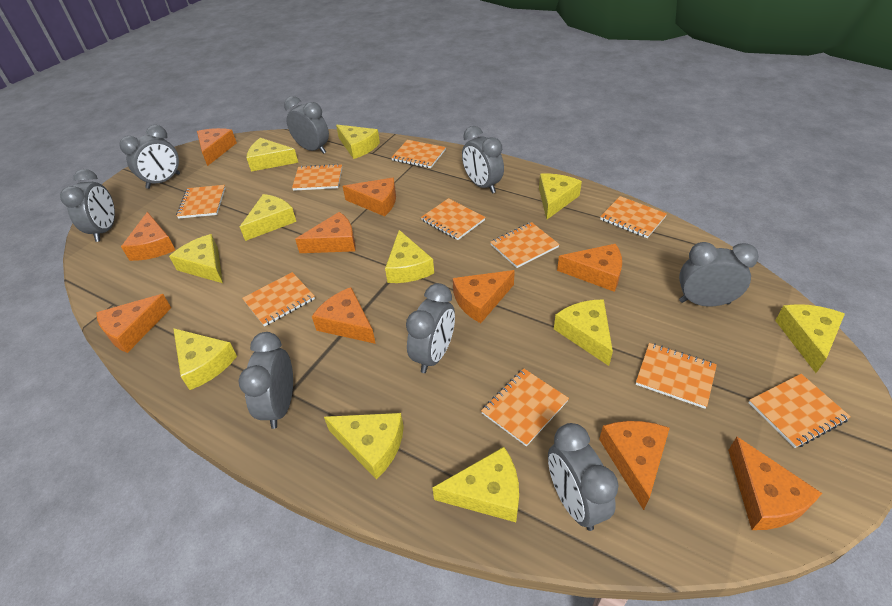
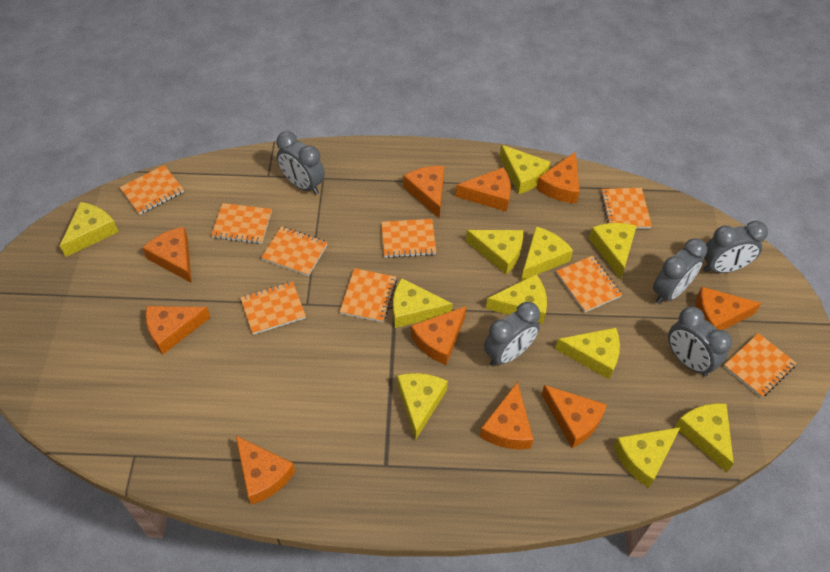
grey clock: 8 -> 5
orange notebook: 10 -> 9

